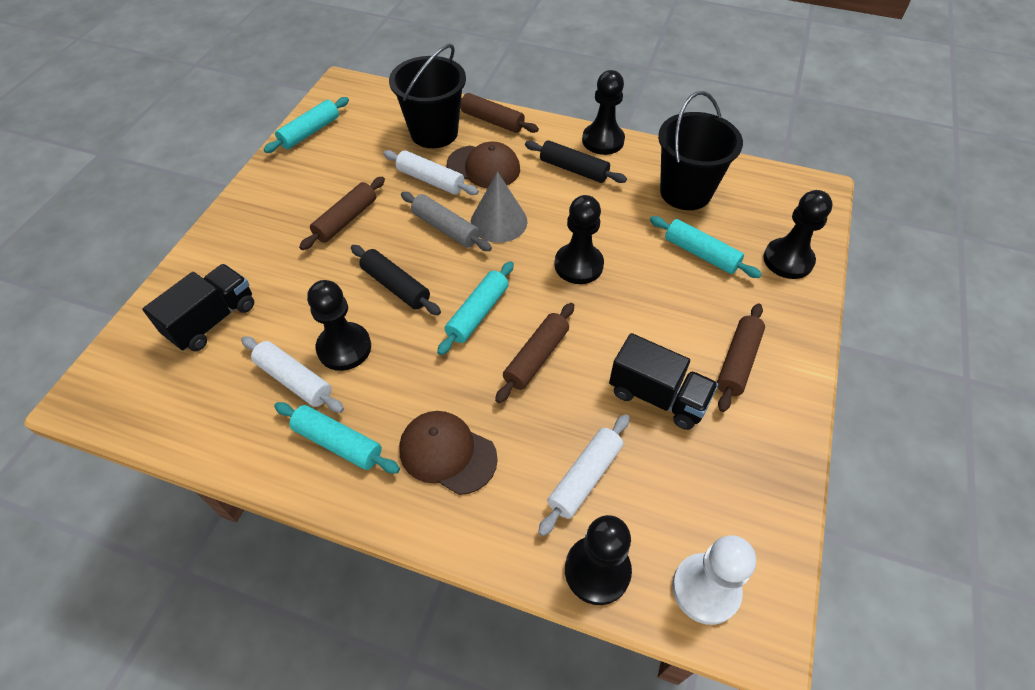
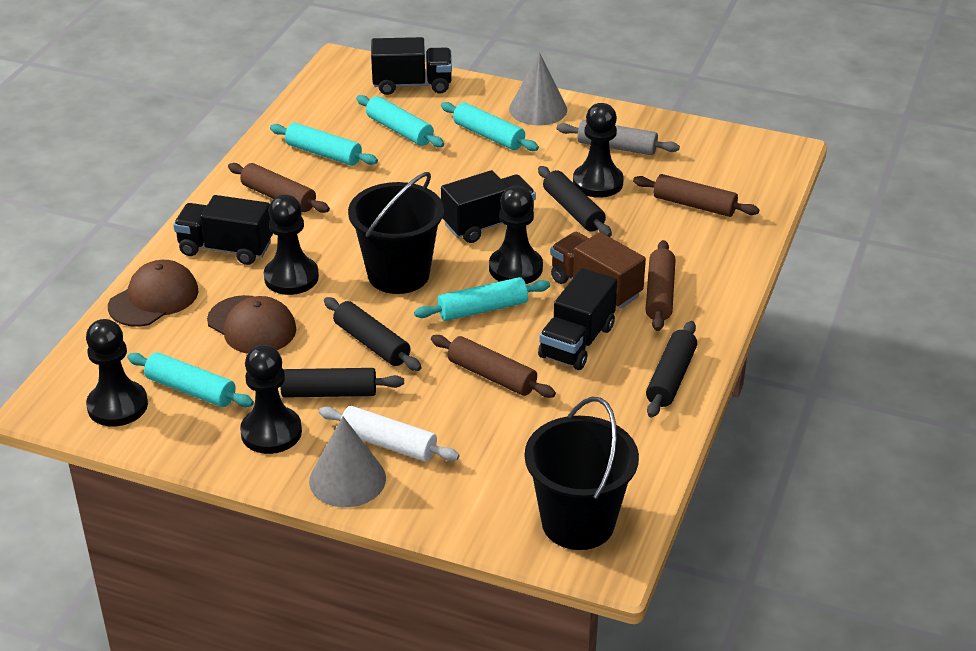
black rolling pin: 2 -> 4
black truck: 2 -> 4
brown truck: 0 -> 1
grey cone: 1 -> 2
turquoise rolling pin: 4 -> 5
white pawn: 1 -> 0
white rolling pin: 3 -> 1

